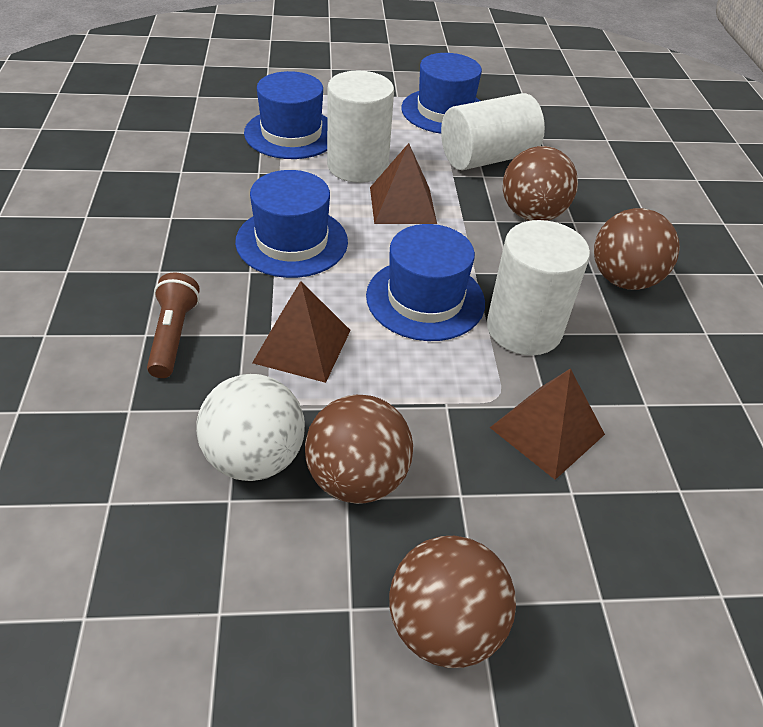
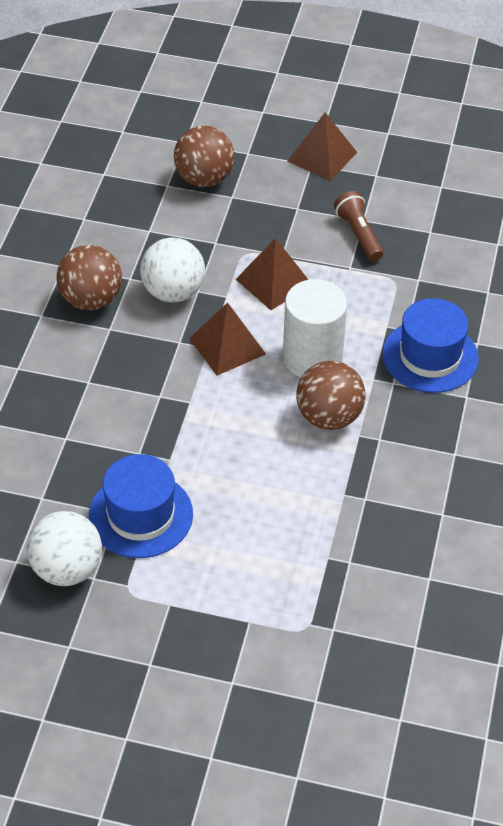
blue hat: 4 -> 2
brown ball: 4 -> 3
white ball: 1 -> 2
white cylinder: 3 -> 1

